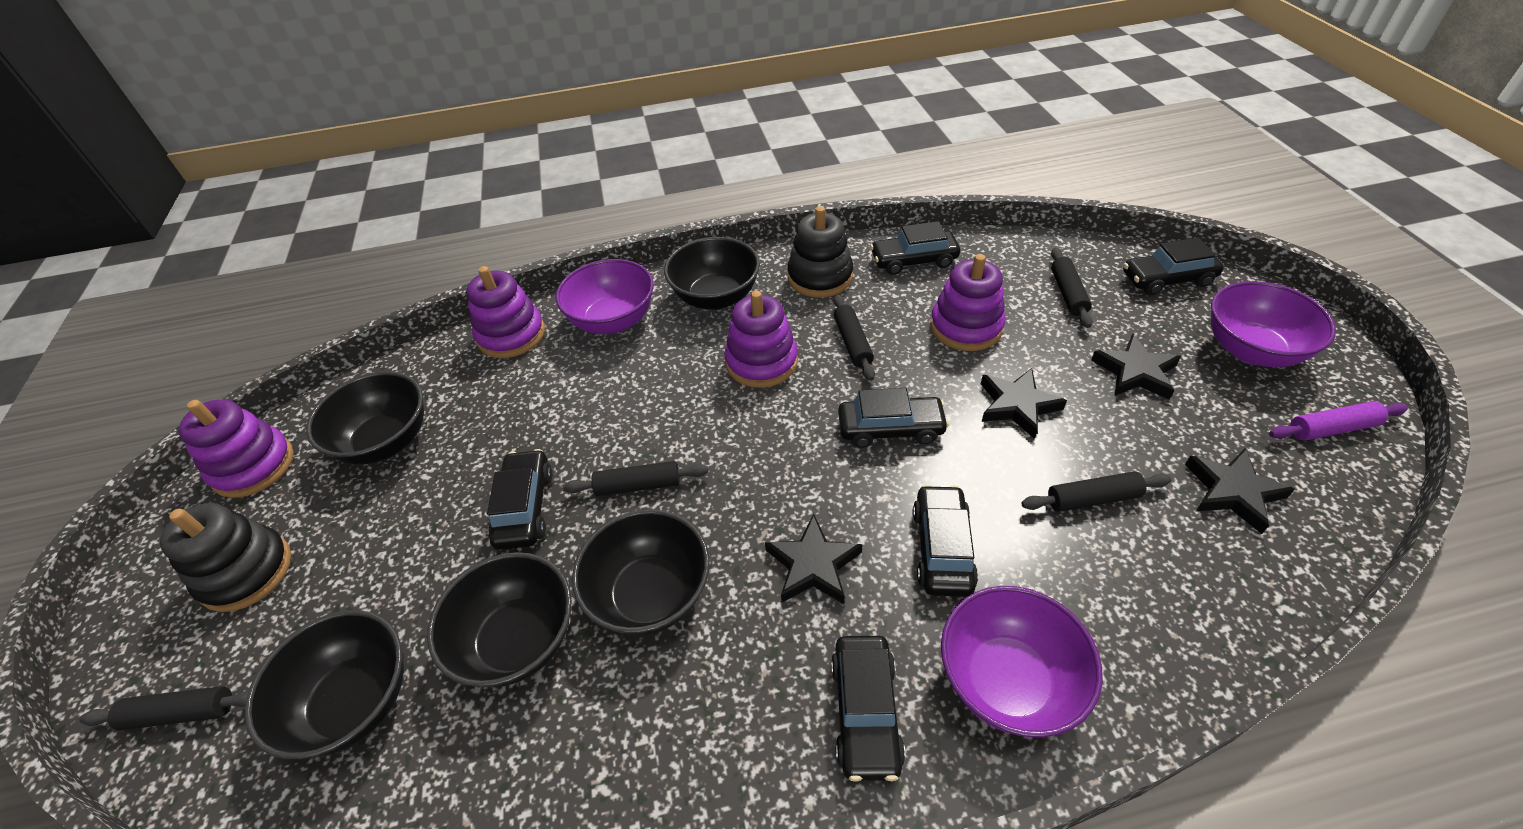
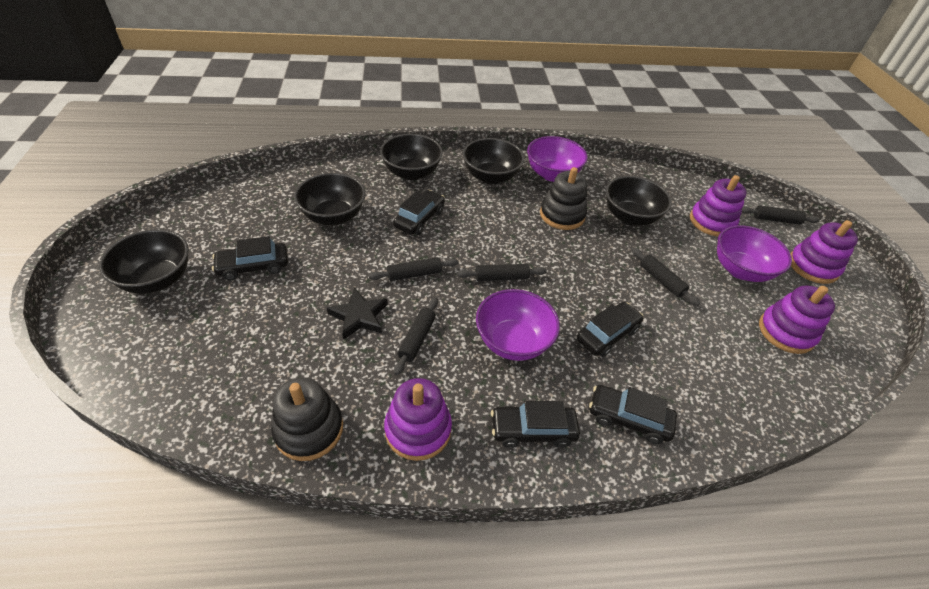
black car: 6 -> 5
black star: 4 -> 1
purple rolling pin: 1 -> 0

